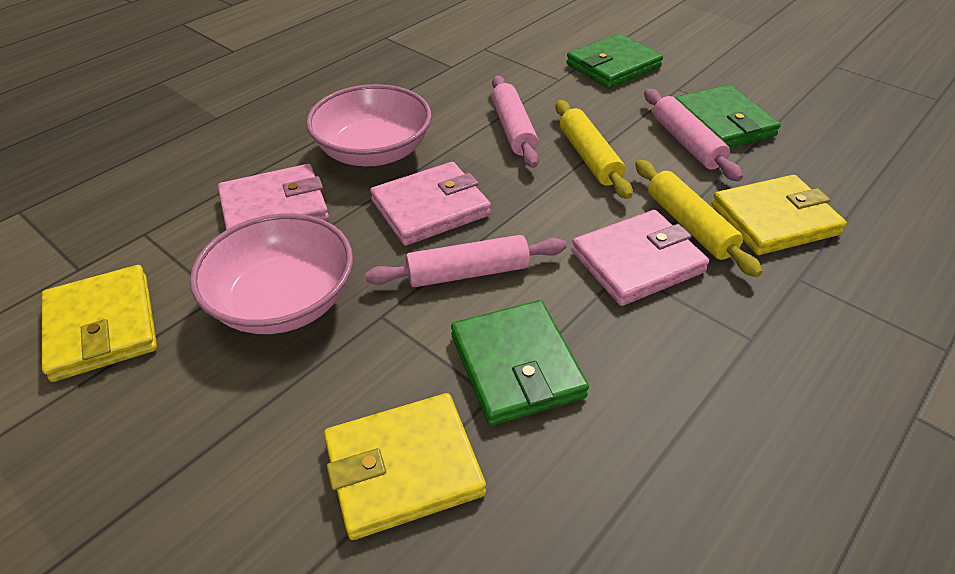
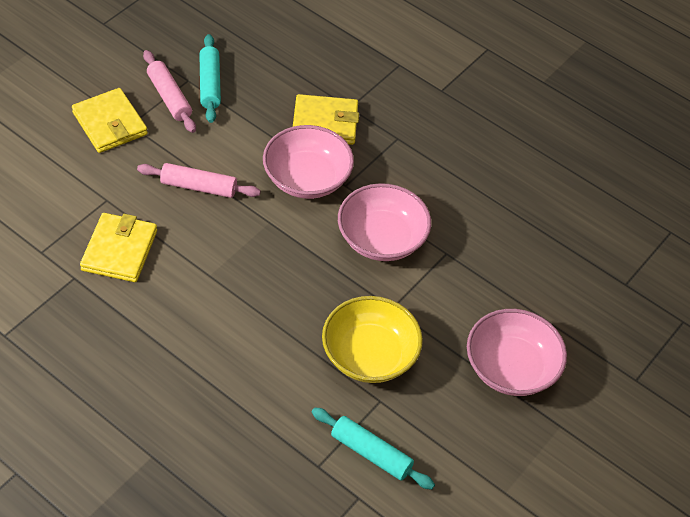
green wallet: 3 -> 0
pink bowl: 2 -> 3
pink rolling pin: 3 -> 2
pink wallet: 3 -> 0
turquoise rolling pin: 0 -> 2
yellow bowl: 0 -> 1
yellow rolling pin: 2 -> 0

